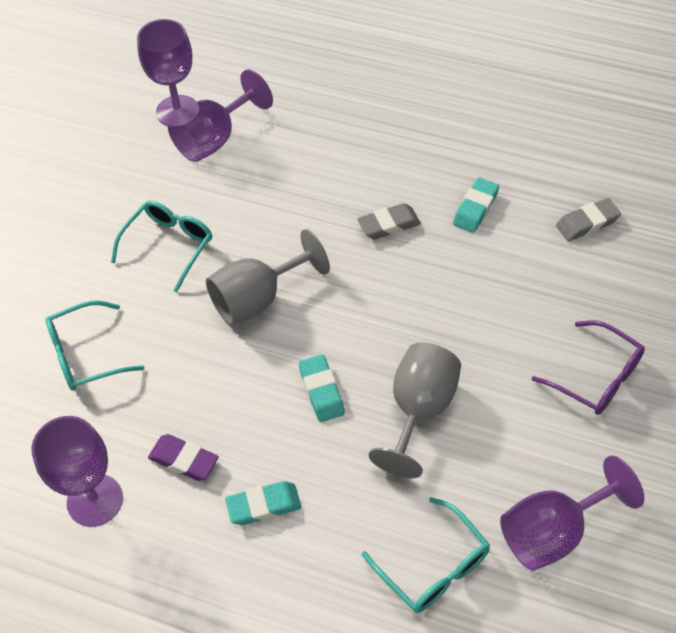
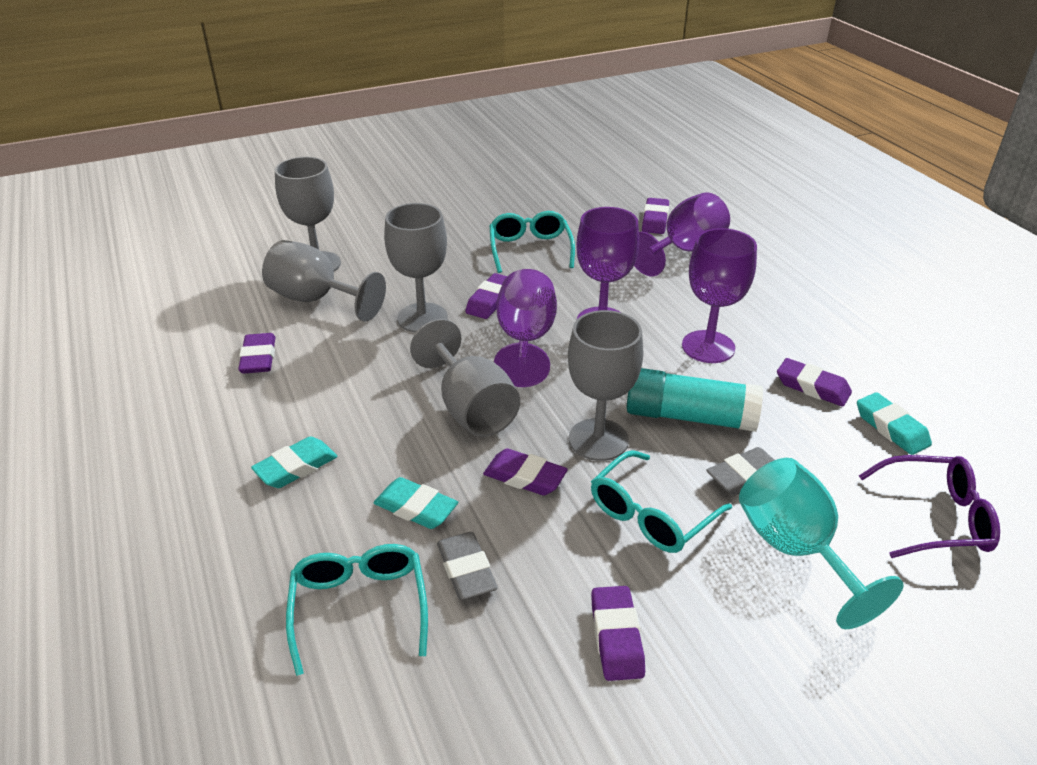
grey goblet: 2 -> 5
purple eraser: 1 -> 6
turquoise glue stick: 0 -> 1
turquoise goblet: 0 -> 1

